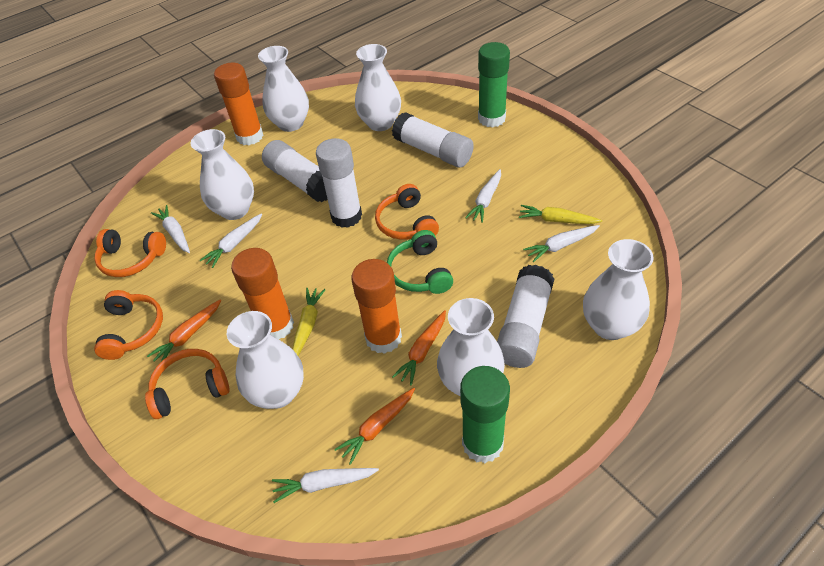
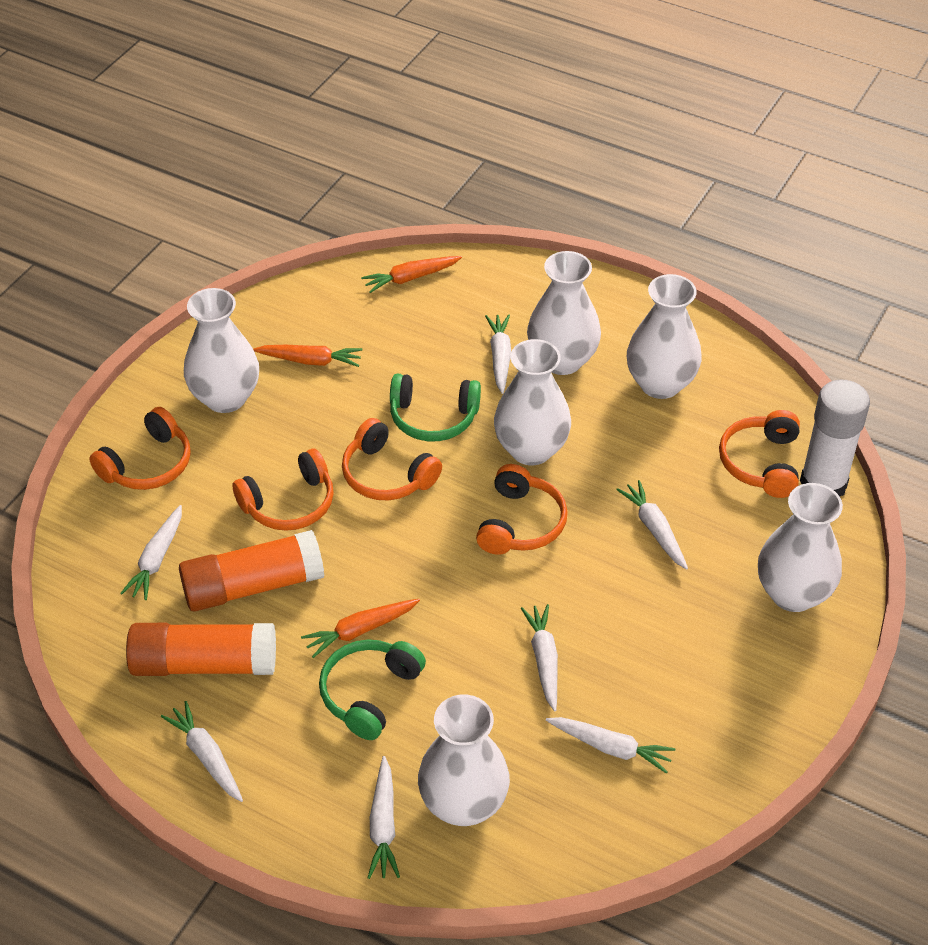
green glue stick: 2 -> 0
green headphones: 1 -> 2
orange glue stick: 3 -> 2
orange headphones: 4 -> 5
white carrot: 5 -> 7
white glue stick: 4 -> 1
yellow carrot: 2 -> 0

